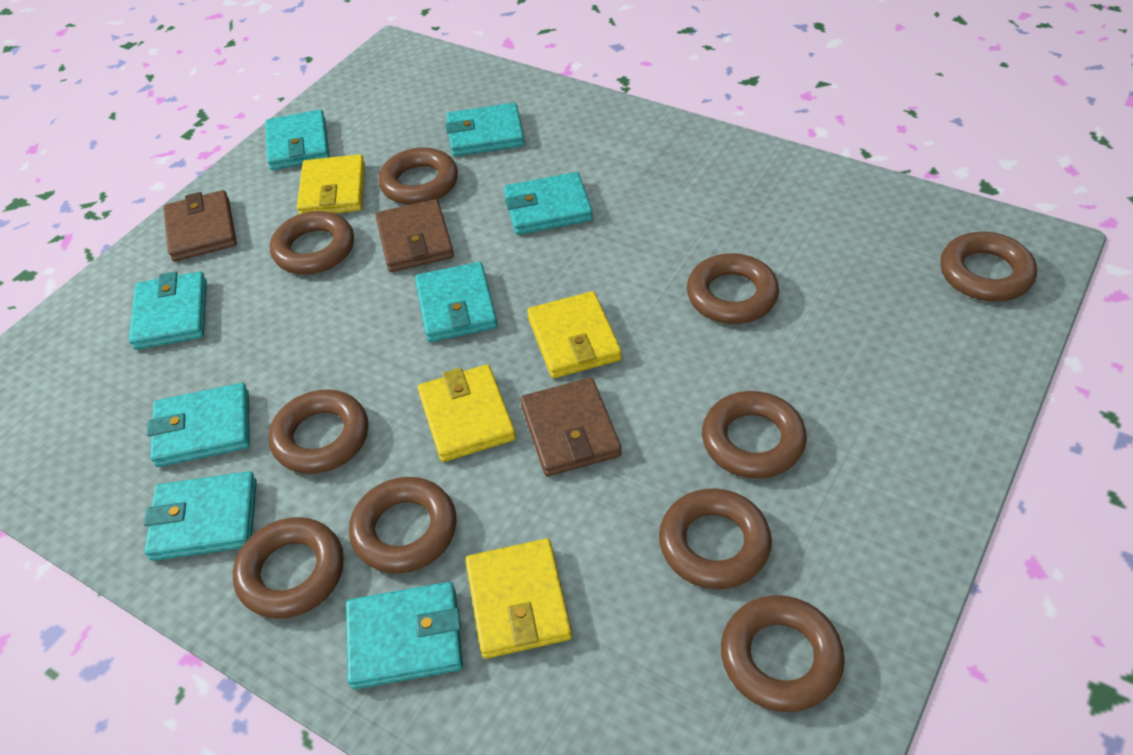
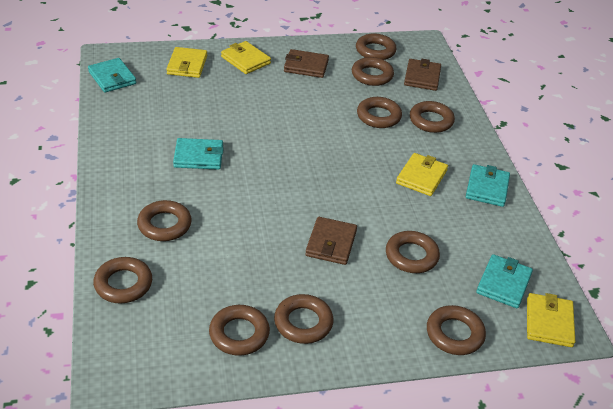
turquoise wallet: 8 -> 4

